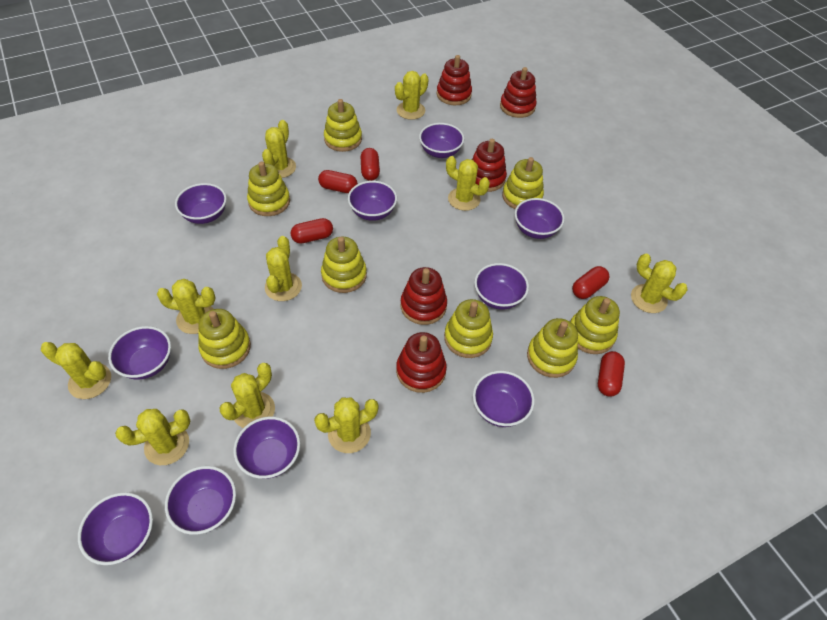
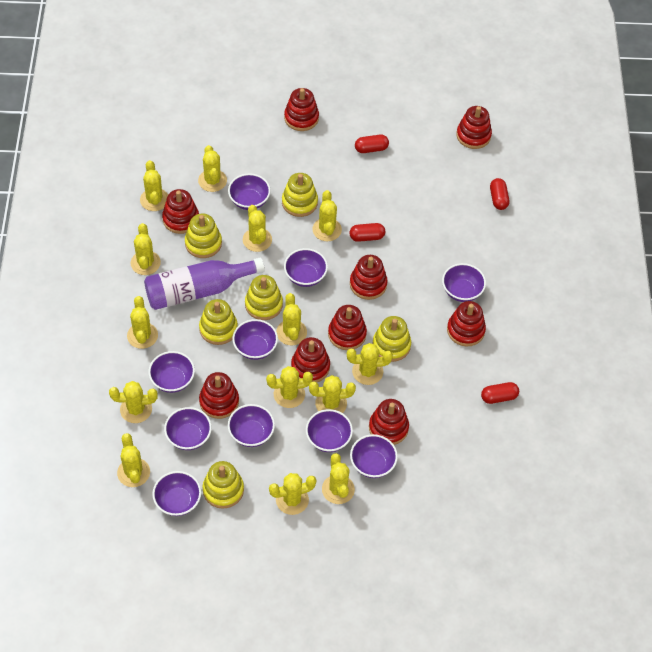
purple bottle: 0 -> 1
red capsule: 5 -> 4
red stacking toy: 5 -> 9
yellow cactus: 10 -> 14
yellow stacking toy: 8 -> 6

